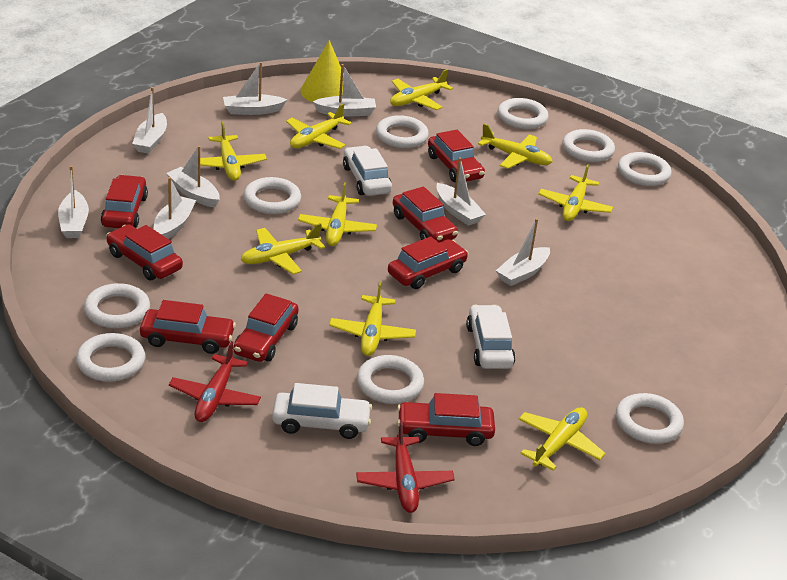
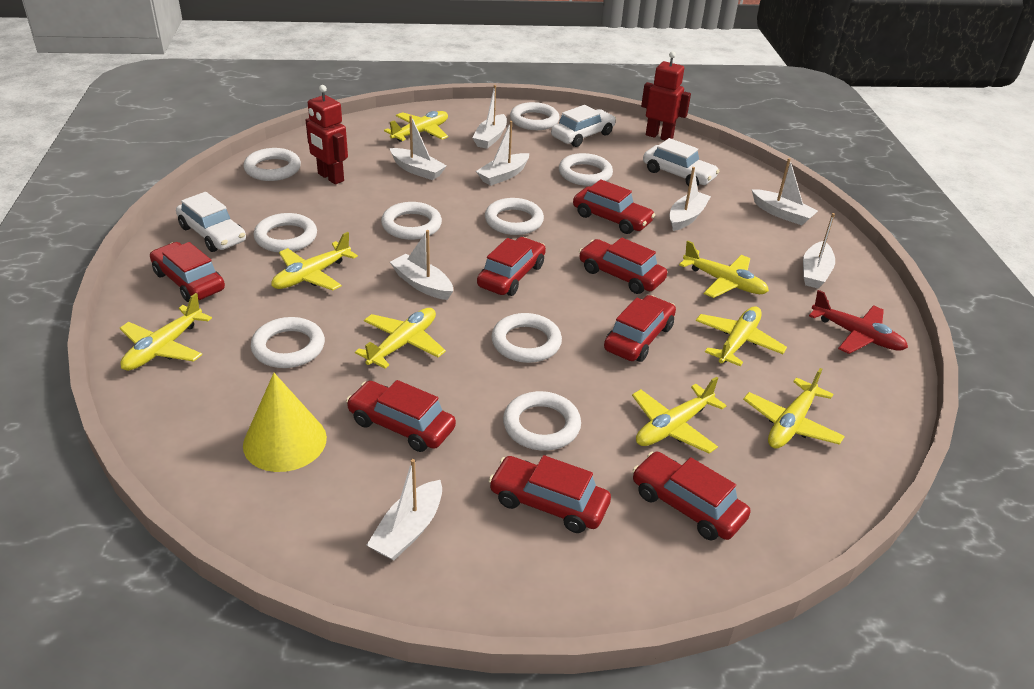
red plane: 2 -> 1
red robot: 0 -> 2
yellow plane: 9 -> 8

